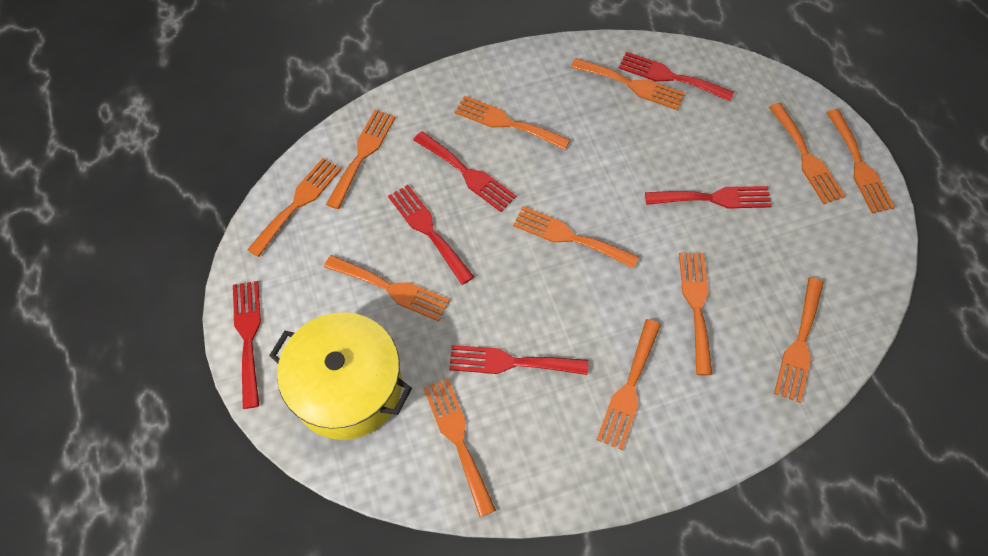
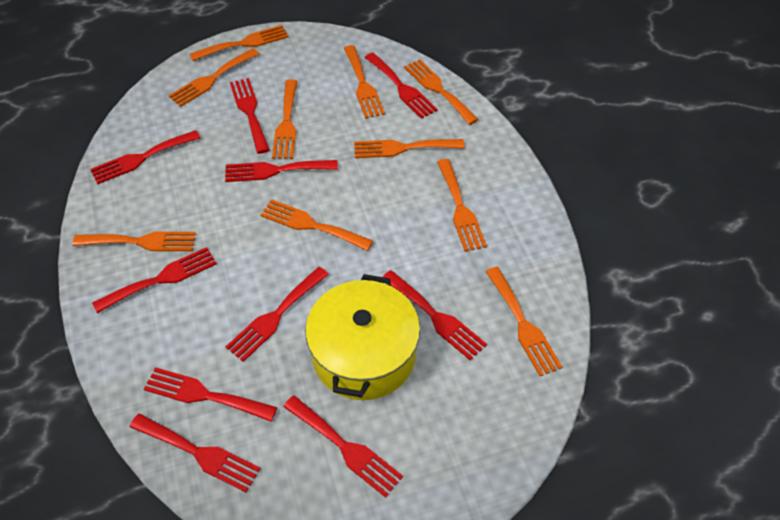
orange fork: 12 -> 10
red fork: 6 -> 10

